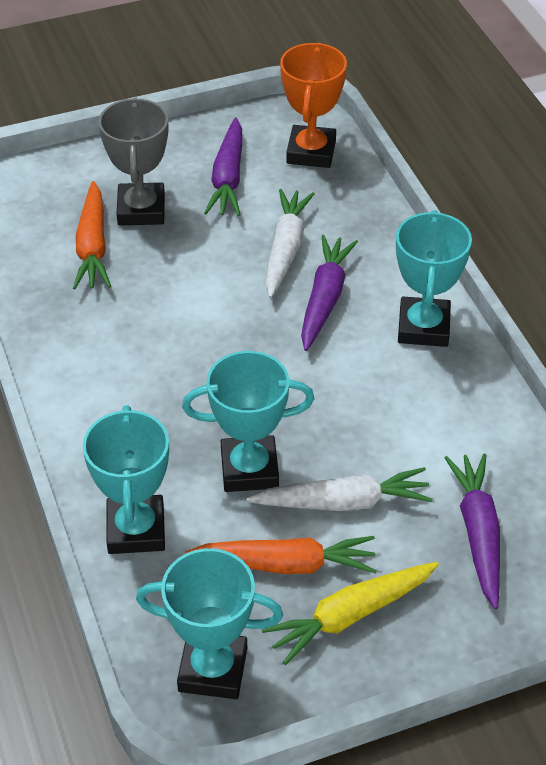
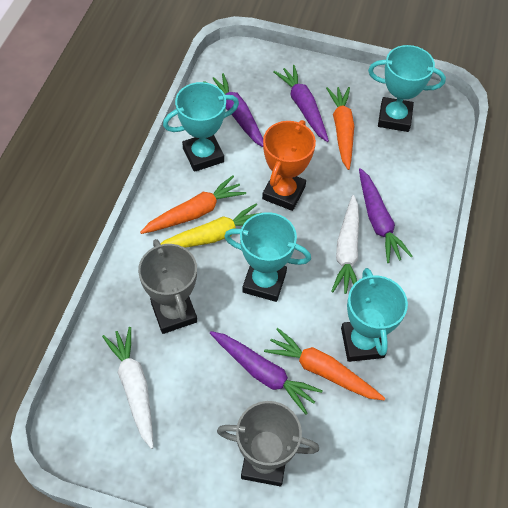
grey trophy: 1 -> 2
orange carrot: 2 -> 3
purple carrot: 3 -> 4

